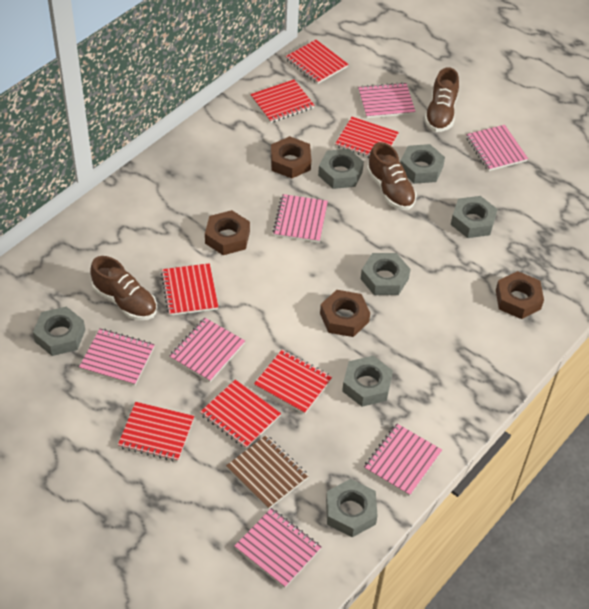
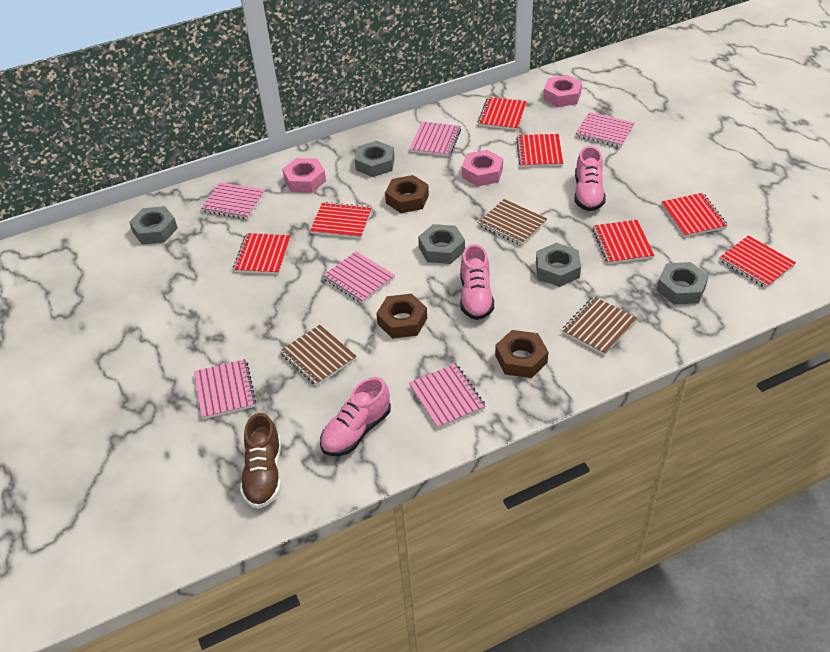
brown notebook: 1 -> 3
brown nut: 4 -> 3
brown shoe: 3 -> 1
grey nut: 7 -> 5
pink notebook: 7 -> 6
pink nut: 0 -> 3
pink shoe: 0 -> 3

